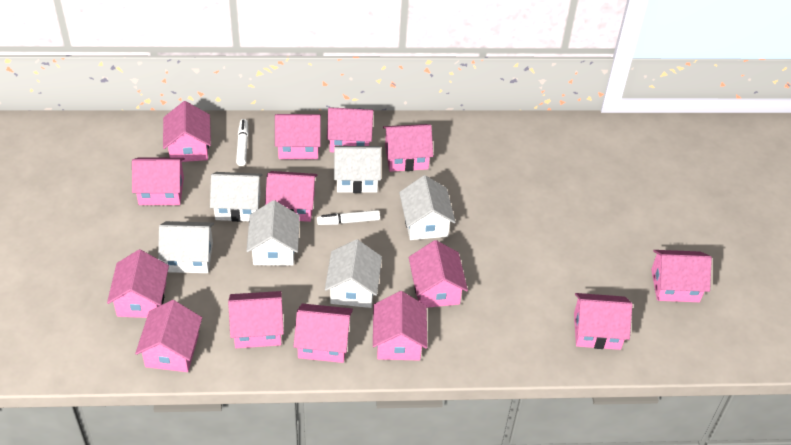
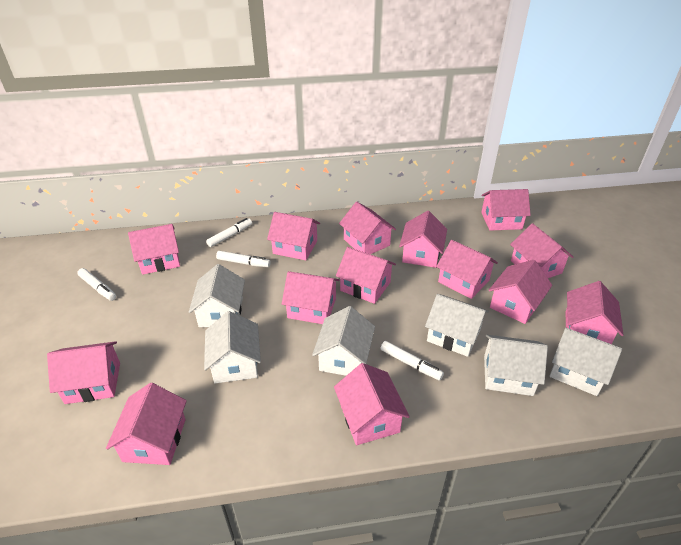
white marker: 2 -> 4

